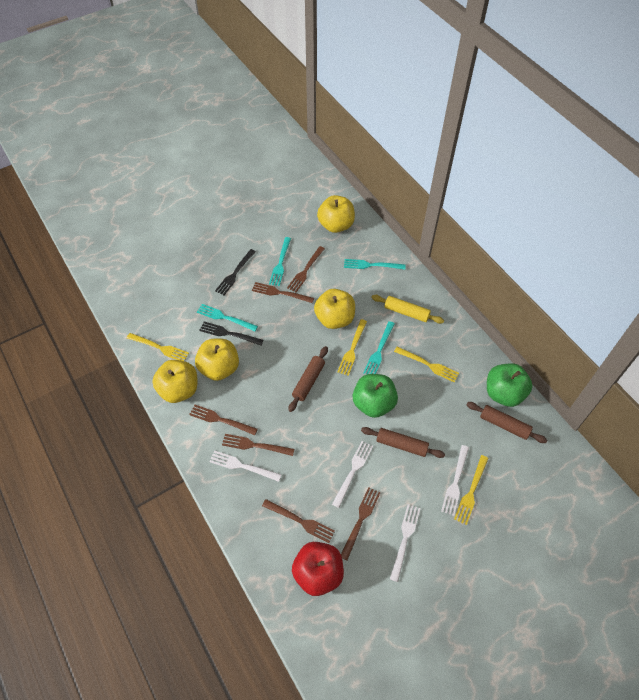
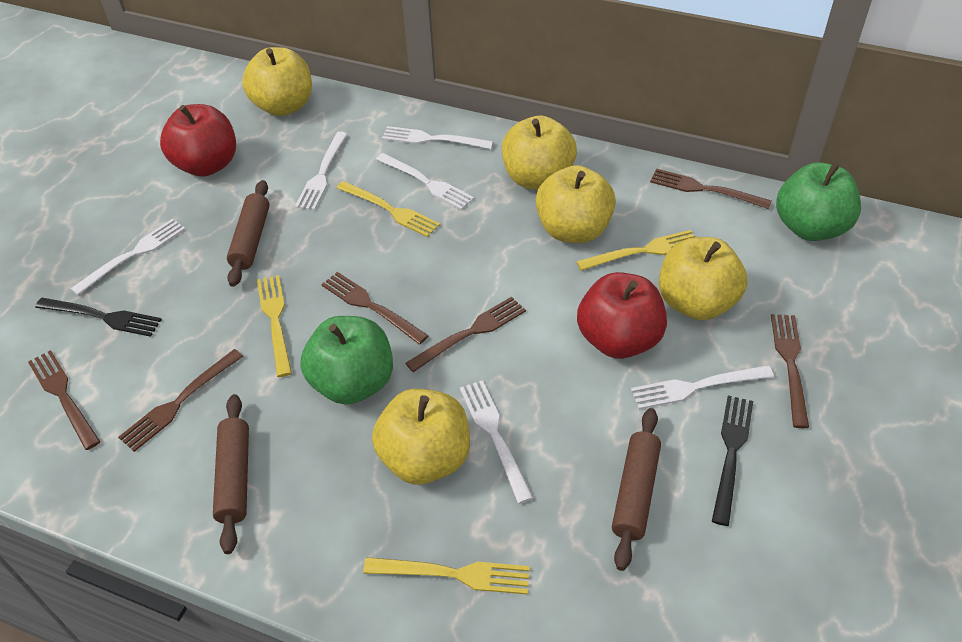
red apple: 1 -> 2
turquoise fork: 4 -> 0
white fork: 4 -> 6
yellow apple: 4 -> 5
yellow rolling pin: 1 -> 0

